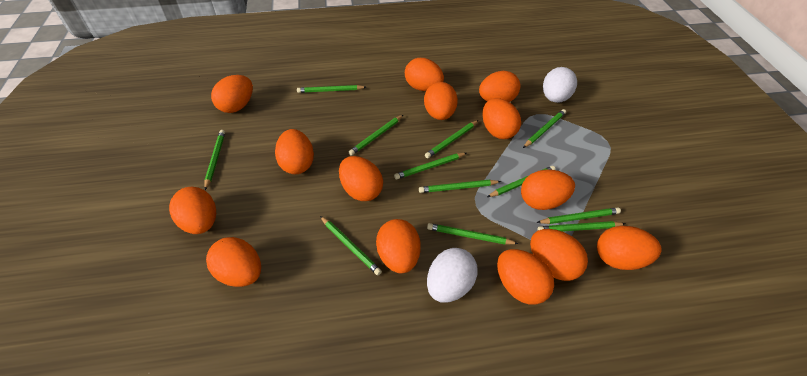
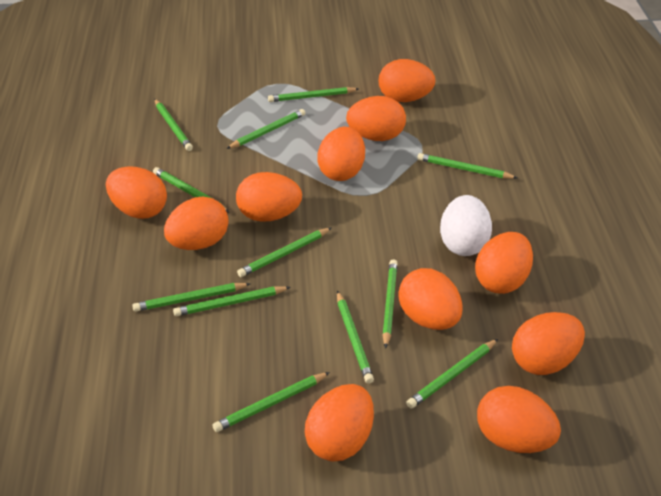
orange egg: 14 -> 11
white egg: 2 -> 1

